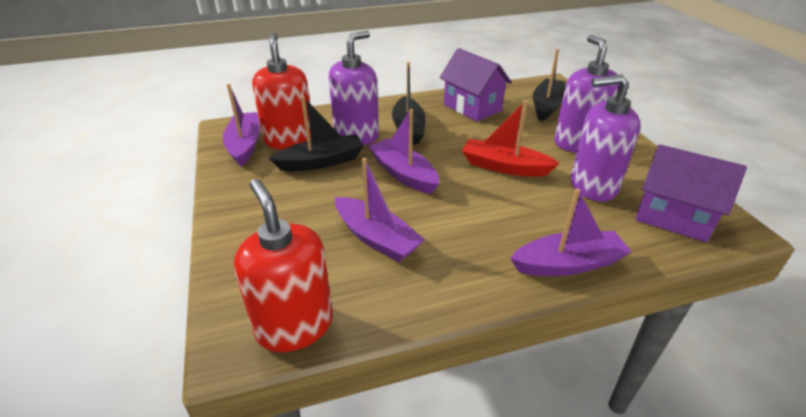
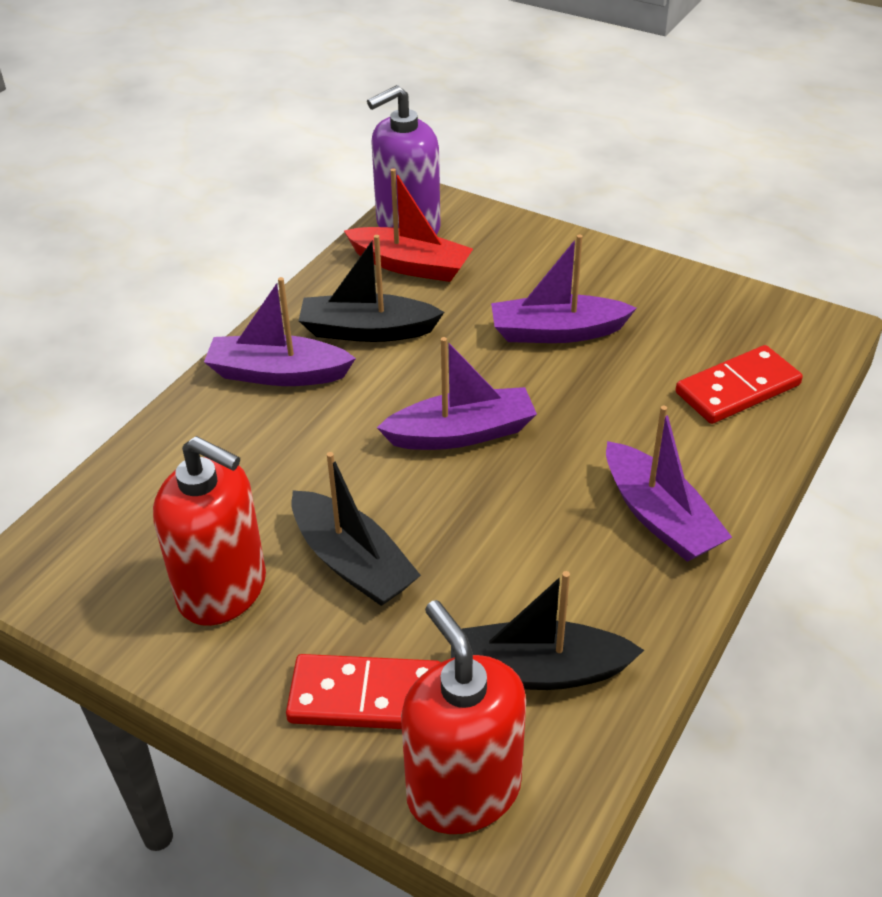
purple house: 2 -> 0
purple soap dispenser: 3 -> 1
red domino: 0 -> 2

